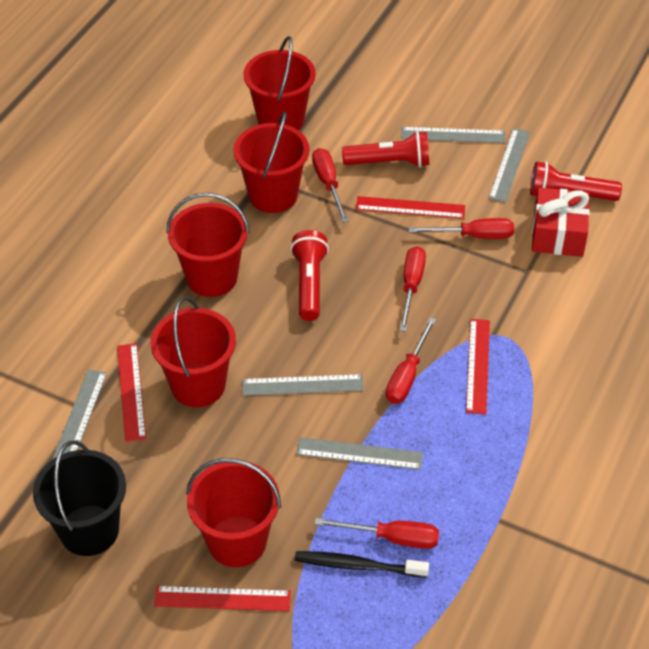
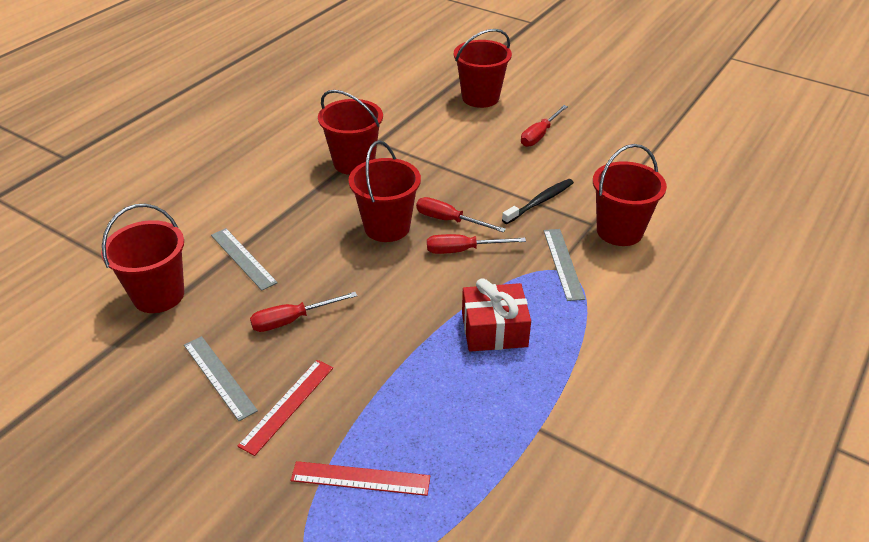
black bucket: 1 -> 0
grey ruler: 5 -> 3
red flashlight: 3 -> 0
red ruler: 4 -> 2
red screwdriver: 5 -> 4

